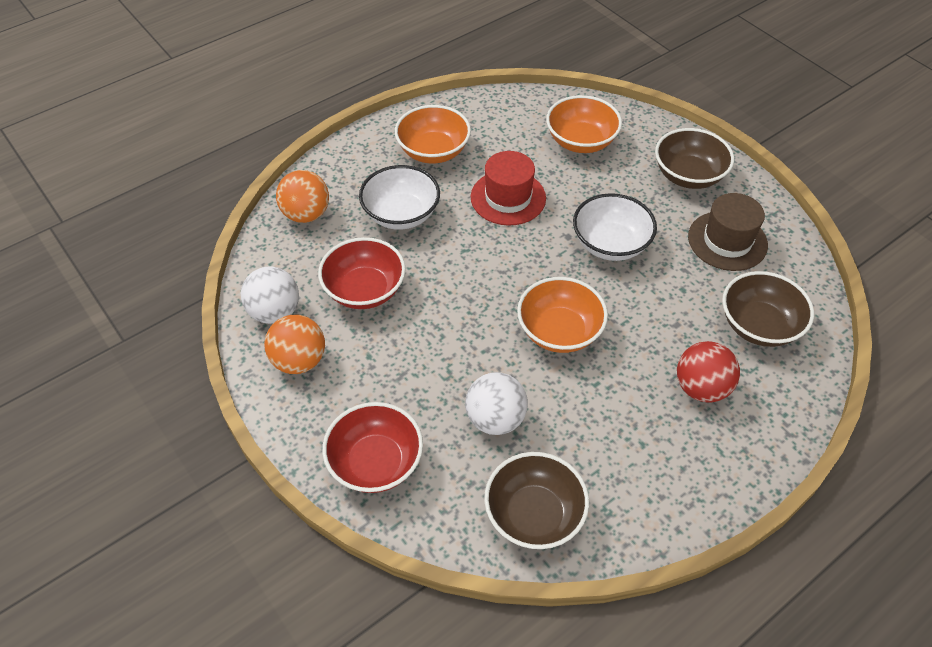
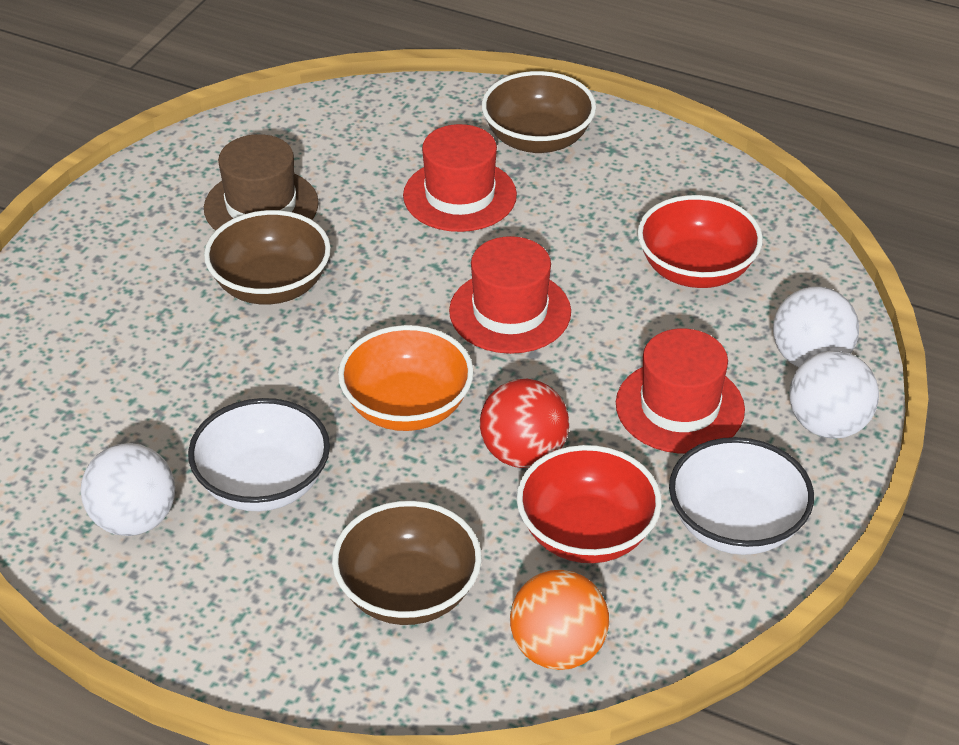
orange ball: 2 -> 1
orange bowl: 3 -> 1
red hat: 1 -> 3
white ball: 2 -> 3

